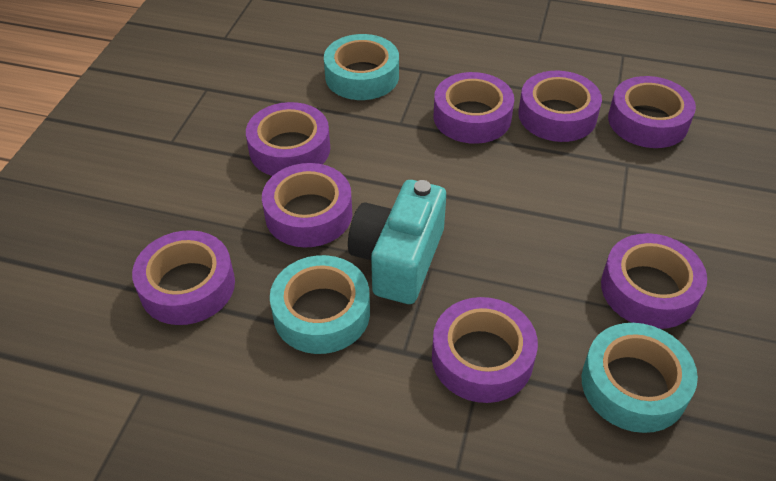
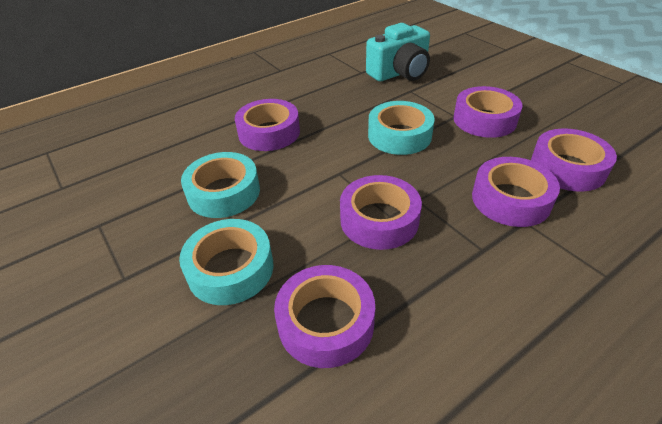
purple tape: 8 -> 6

